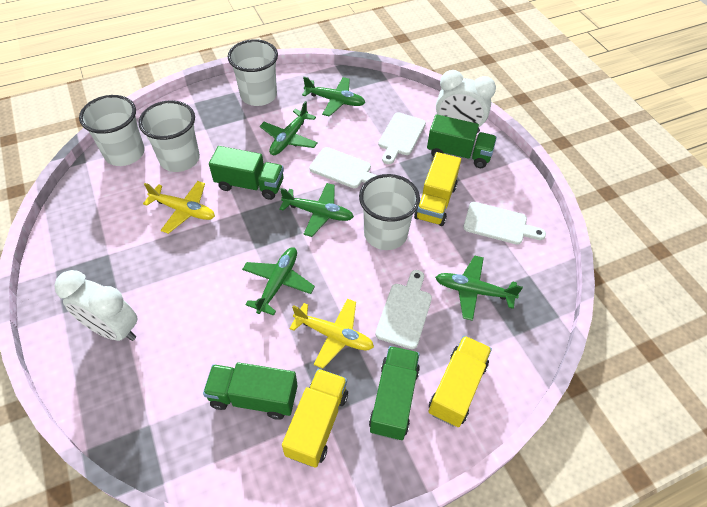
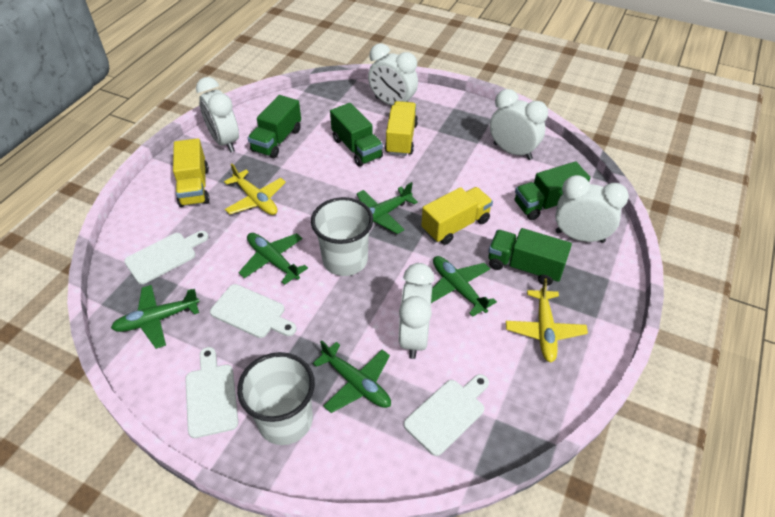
white clock: 2 -> 5
white cup: 4 -> 2

